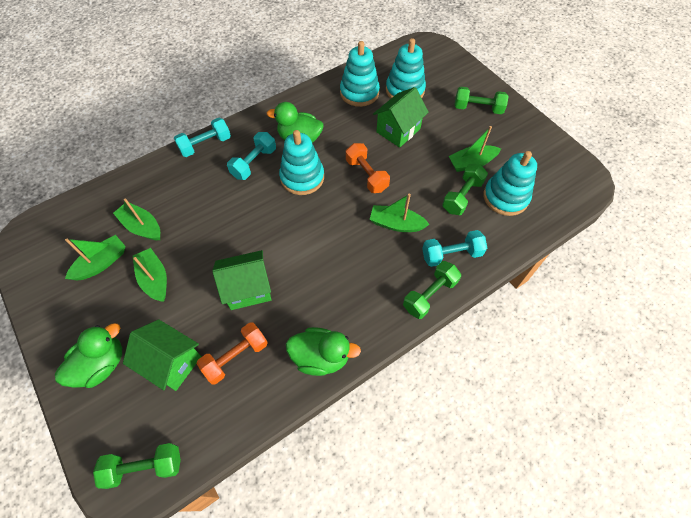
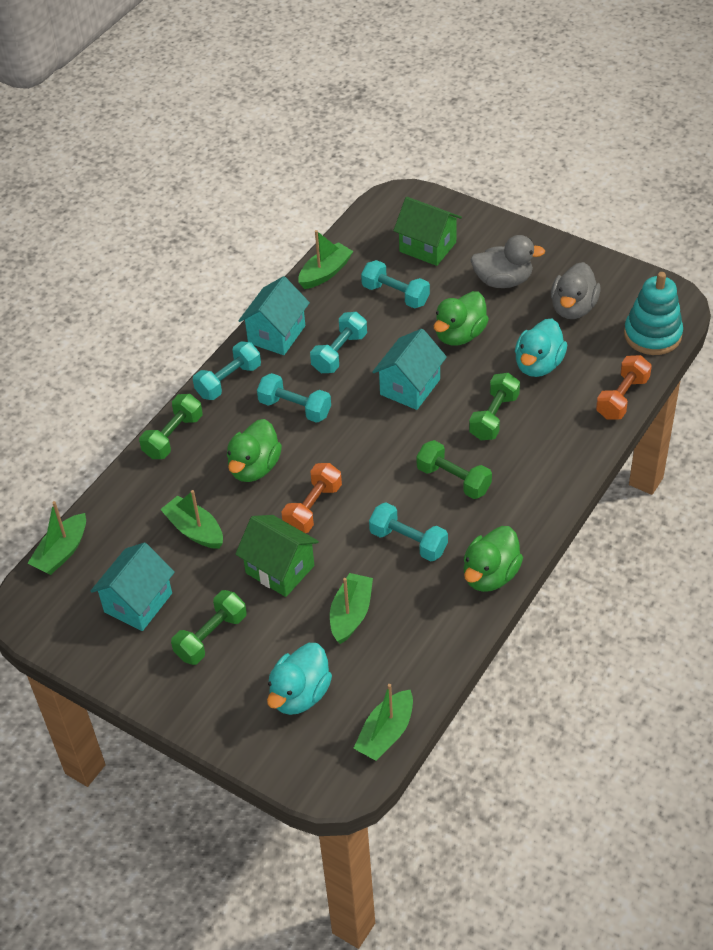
green house: 3 -> 2
grey duck: 0 -> 2
turquoise duck: 0 -> 2
turquoise dumbbell: 3 -> 5
turquoise house: 0 -> 3
turquoise stacking toy: 4 -> 1

